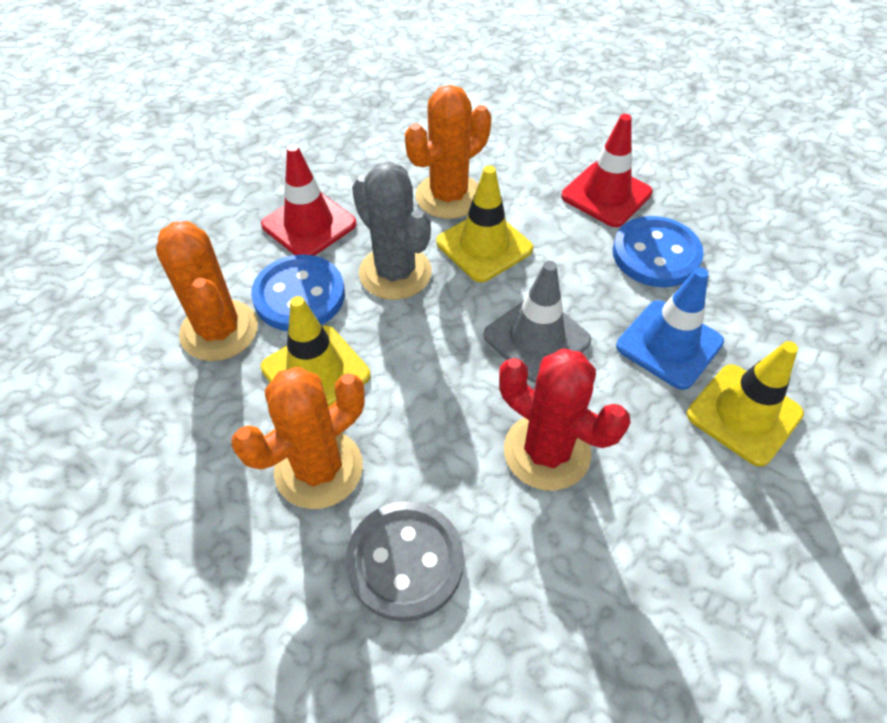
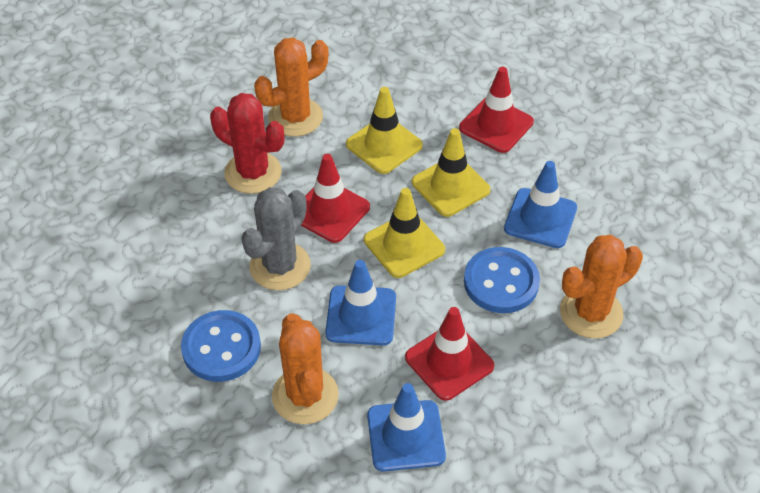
blue traffic cone: 1 -> 3
grey button: 1 -> 0
grey traffic cone: 1 -> 0
red traffic cone: 2 -> 3

